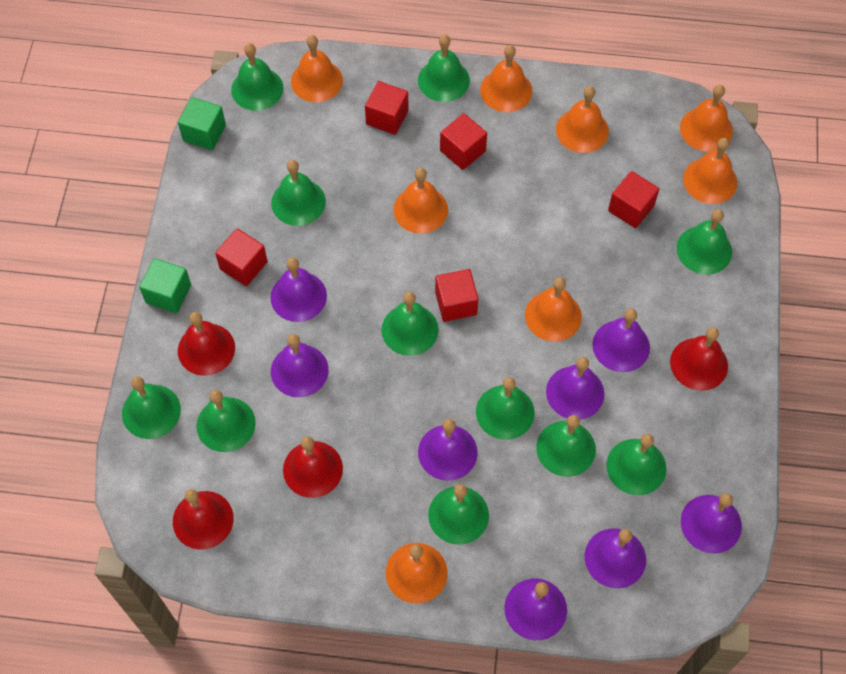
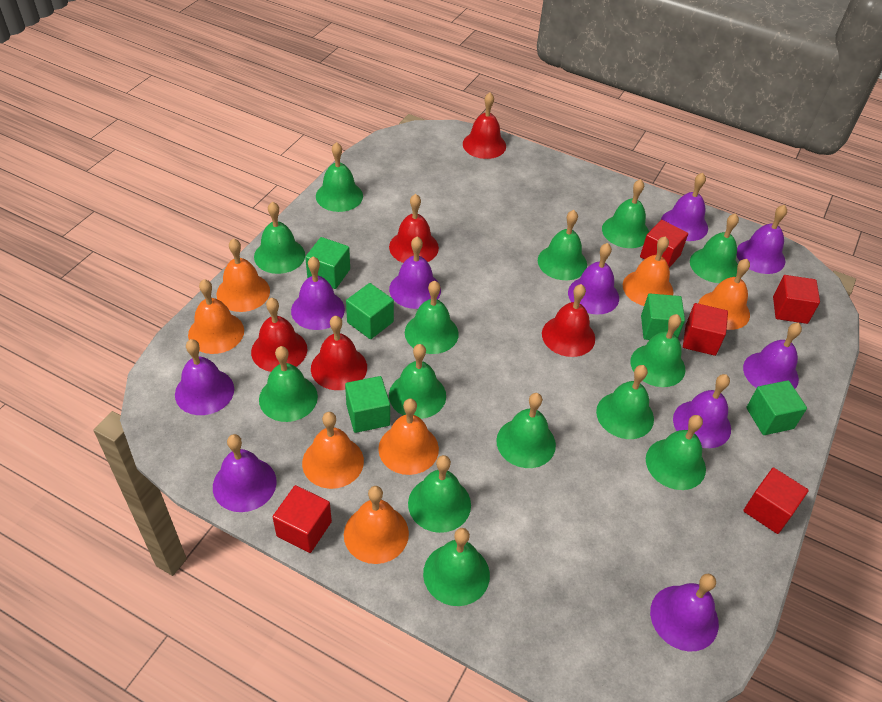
green bell: 11 -> 14
green cube: 2 -> 5
orange bell: 8 -> 7
purple bell: 8 -> 10
red bell: 4 -> 5

